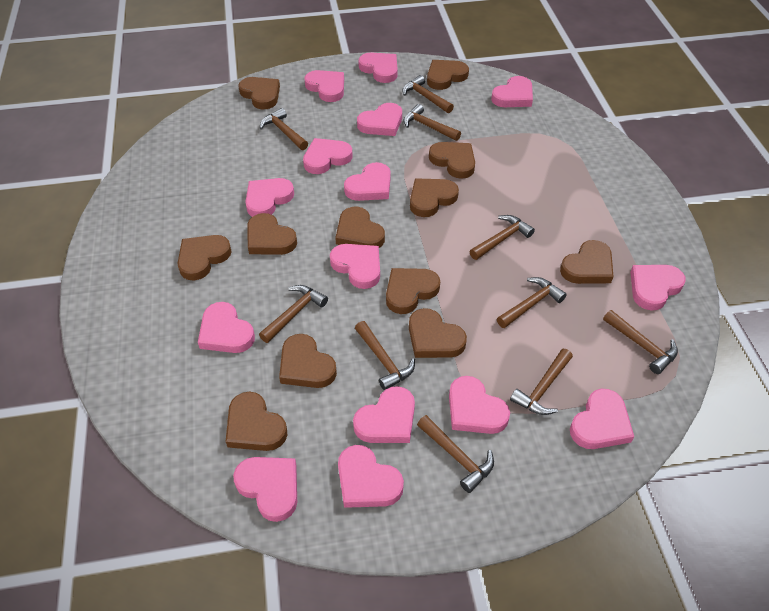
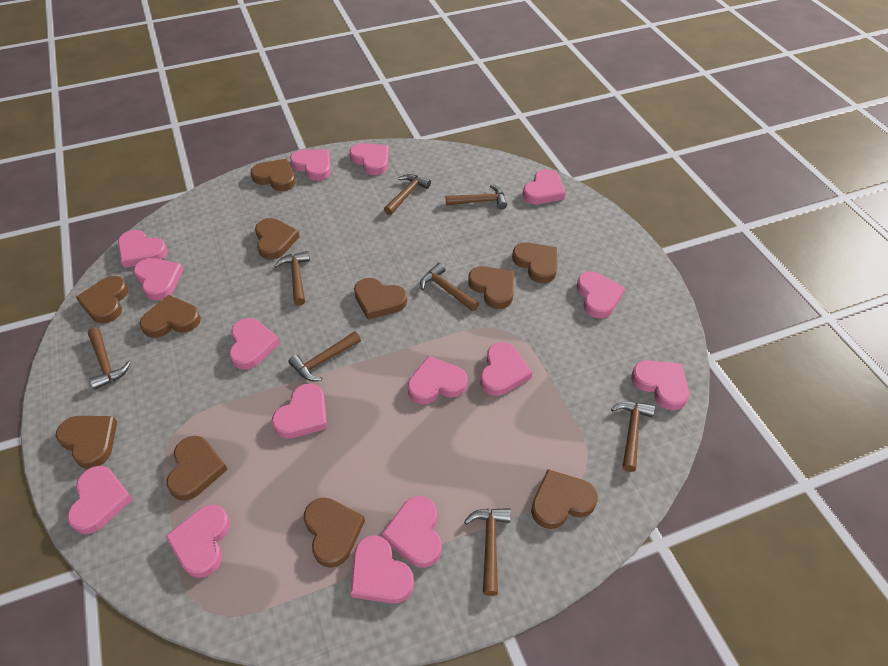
brown hammer: 10 -> 8
brown heart: 12 -> 11

